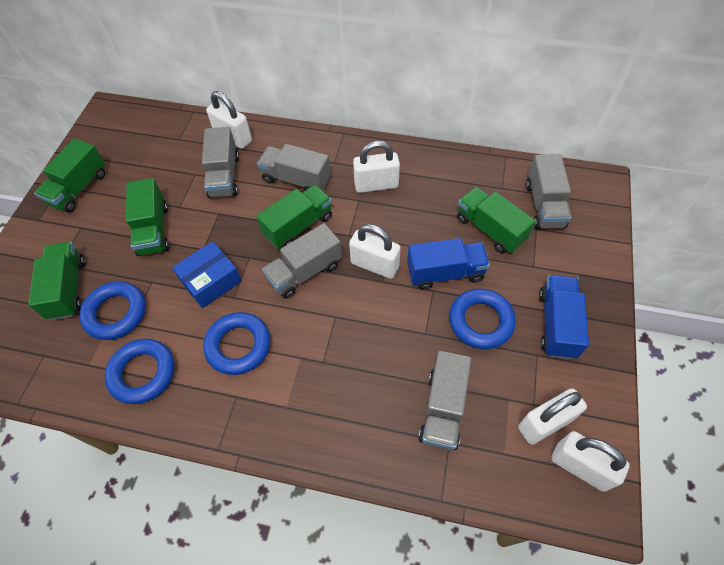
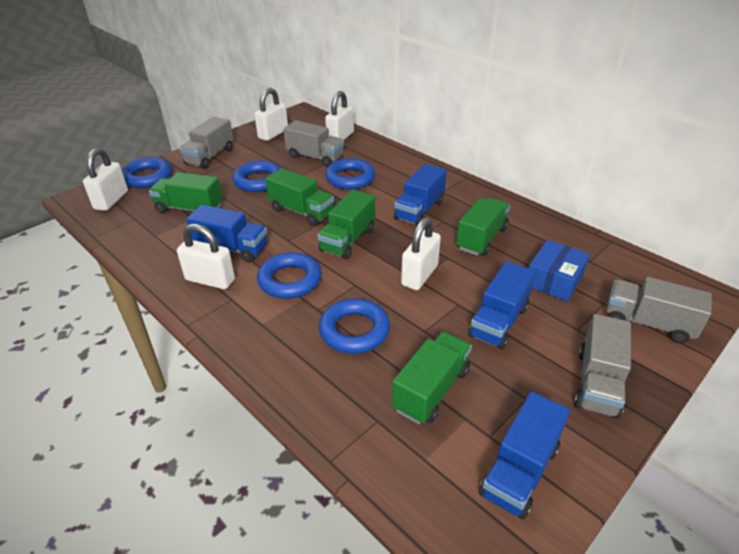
blue ring: 4 -> 5
blue truck: 2 -> 4
grey truck: 5 -> 4

